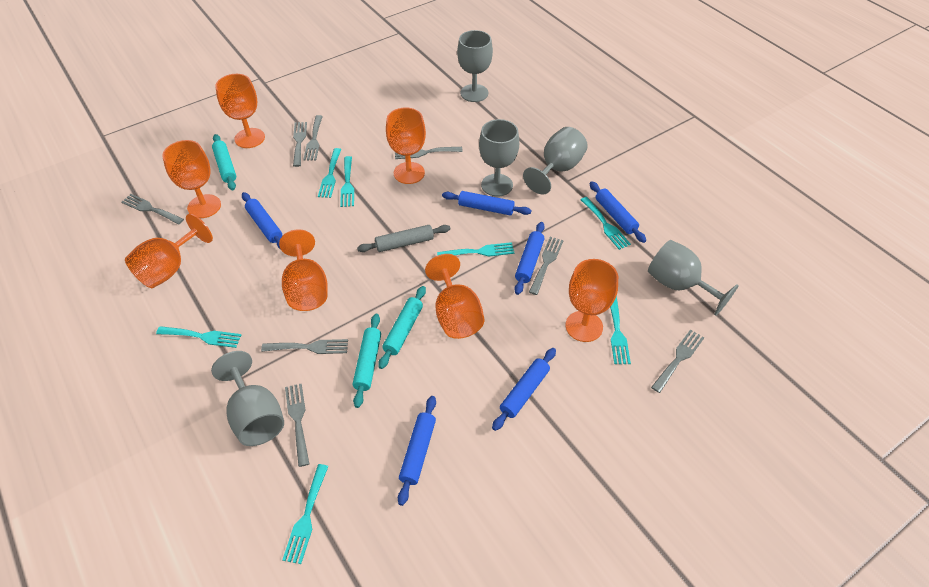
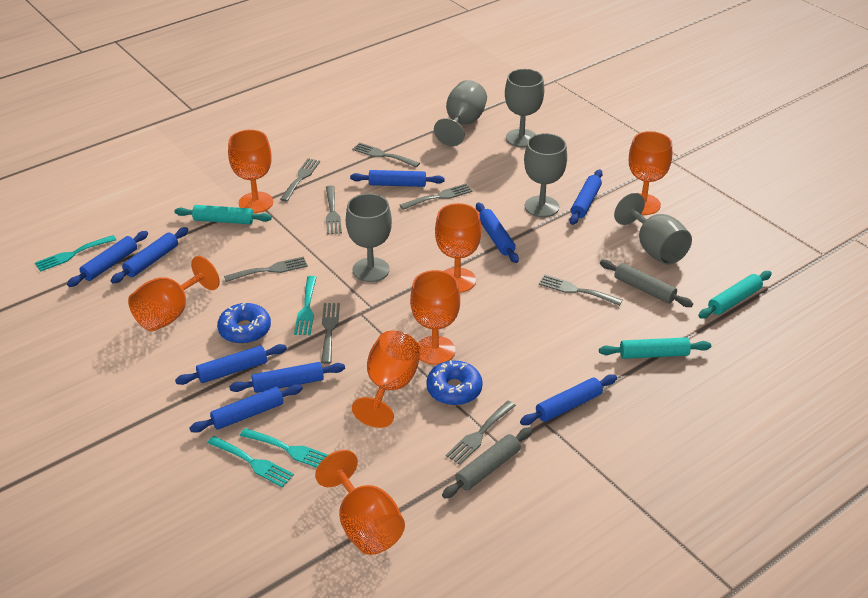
blue donut: 0 -> 2
blue rolling pin: 6 -> 9
grey rolling pin: 1 -> 2
turquoise fork: 7 -> 4

